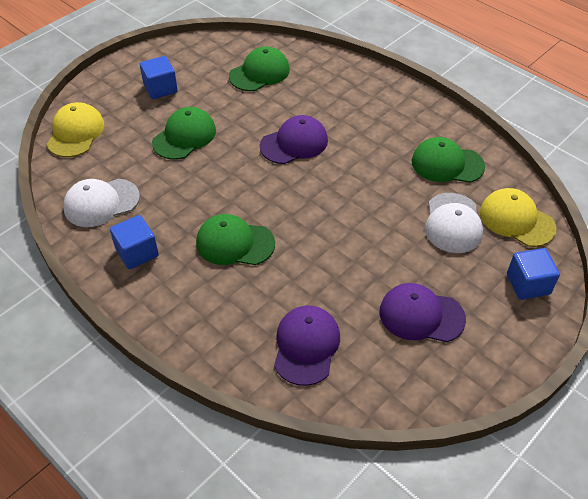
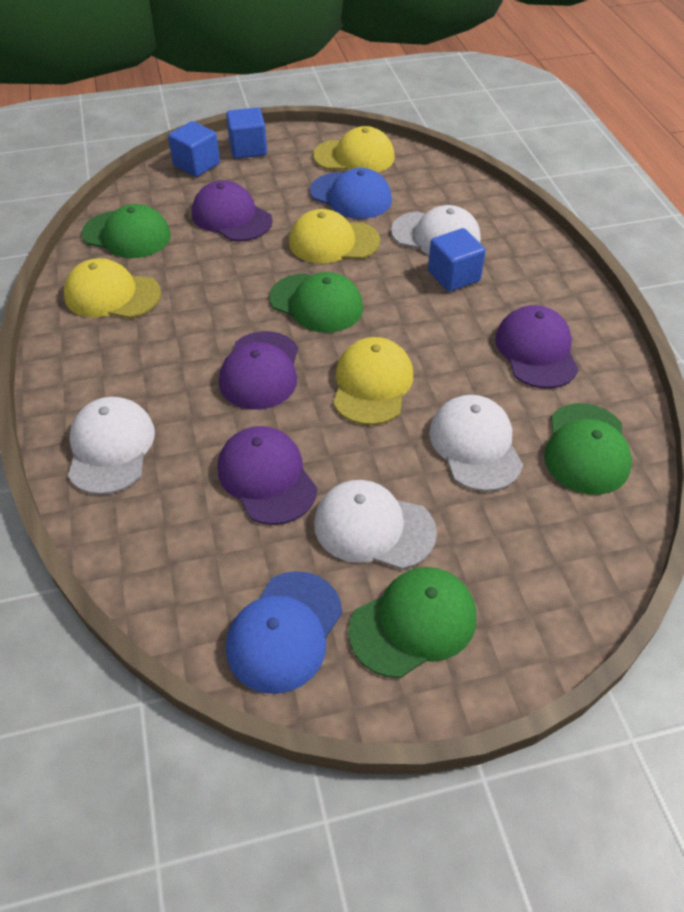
blue cap: 0 -> 2
purple cap: 3 -> 4
white cap: 2 -> 4
yellow cap: 2 -> 4

